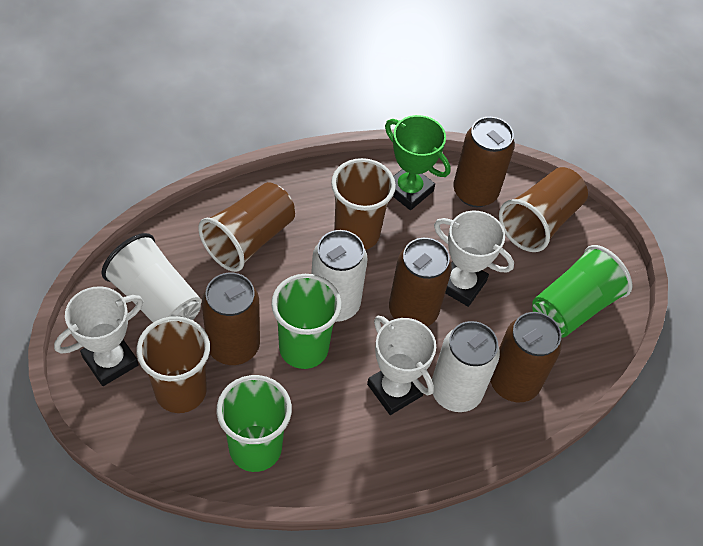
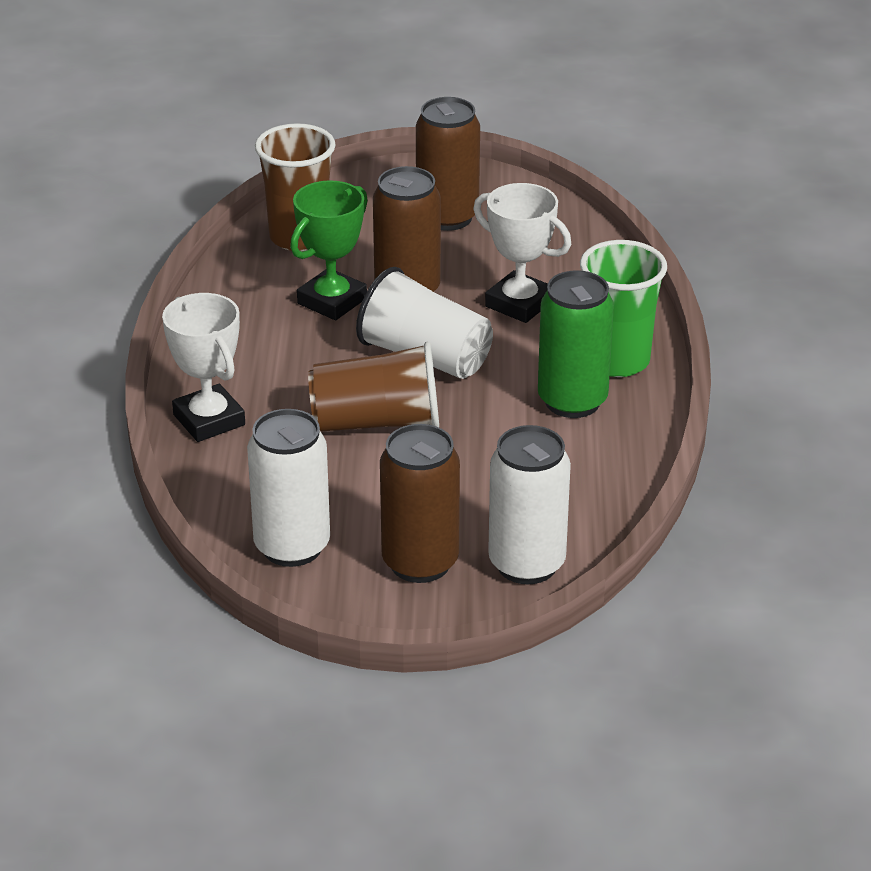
brown can: 4 -> 3
brown cup: 4 -> 2
green can: 0 -> 1
green cup: 3 -> 1
white trophy: 3 -> 2

